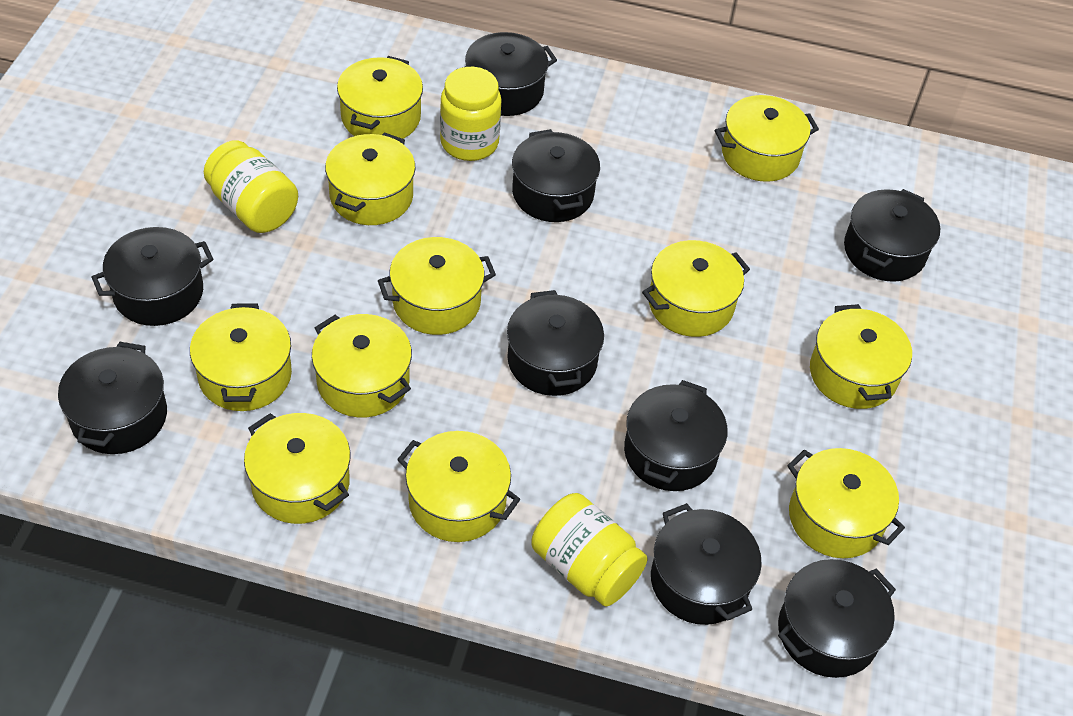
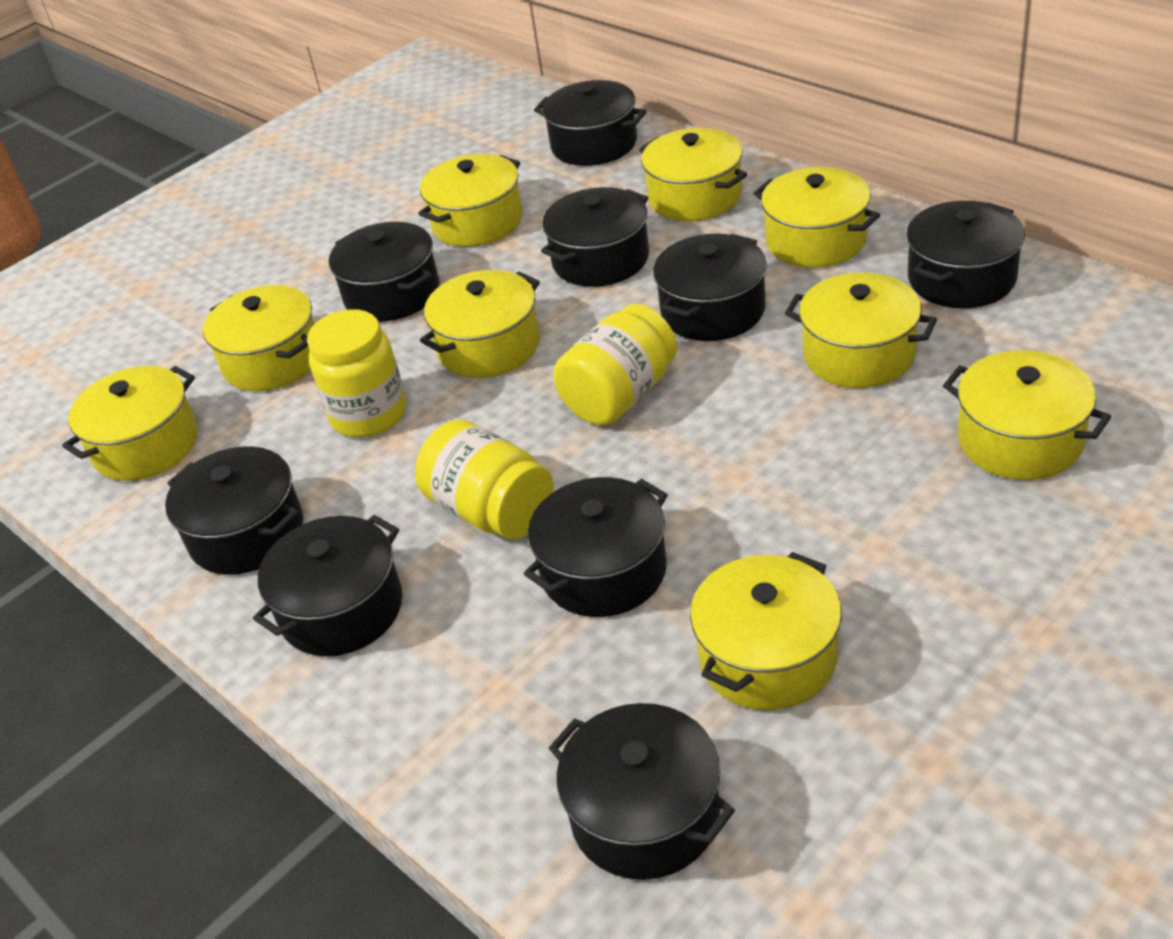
yellow pot: 11 -> 9

